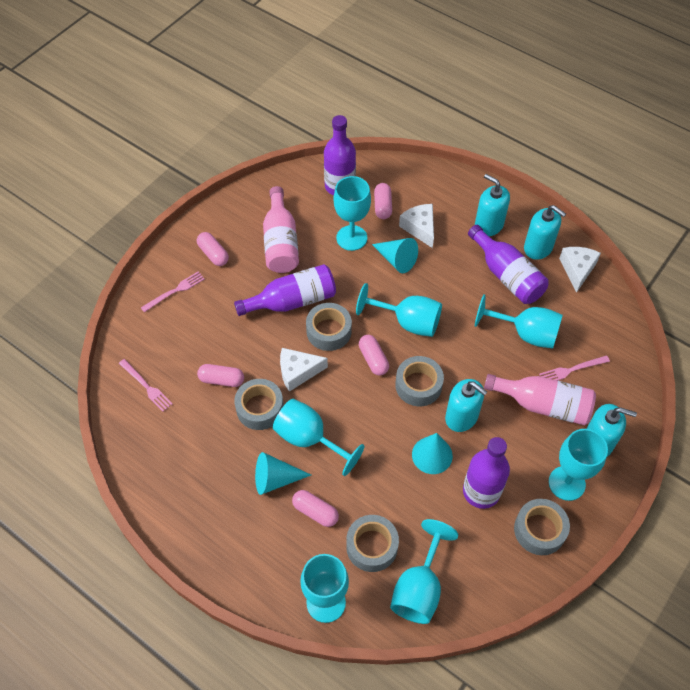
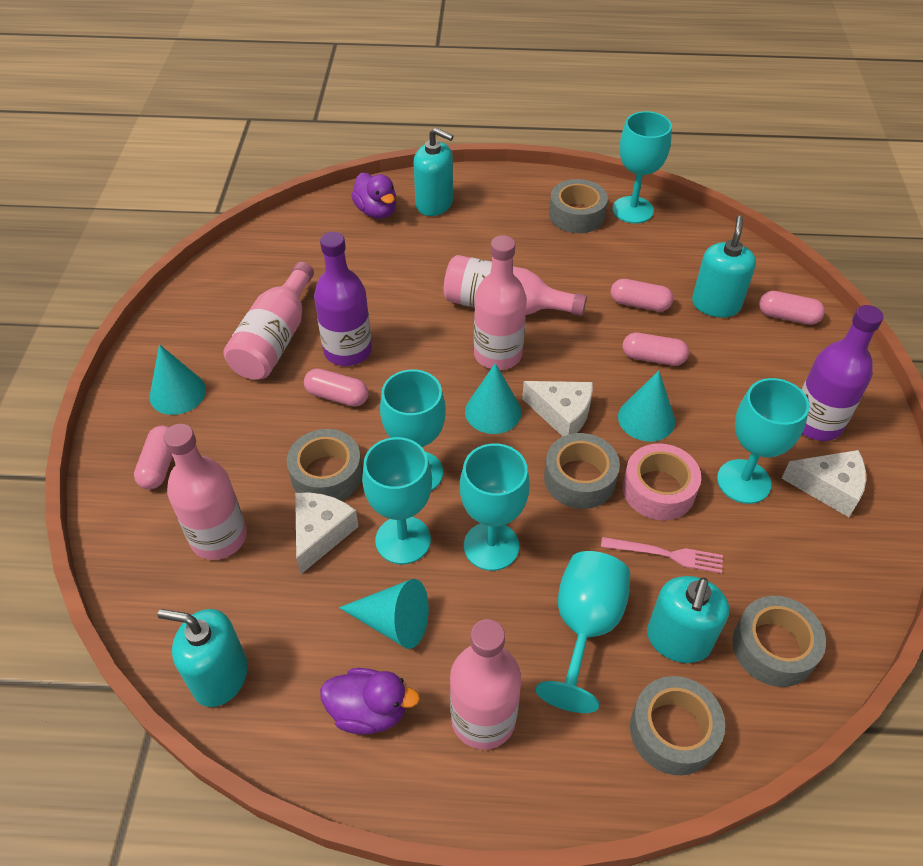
pink bottle: 2 -> 5
pink fork: 3 -> 1
pink tape: 0 -> 1
purple bottle: 4 -> 2
purple duck: 0 -> 2
turquoise cone: 3 -> 4
turquoise goblet: 7 -> 6

